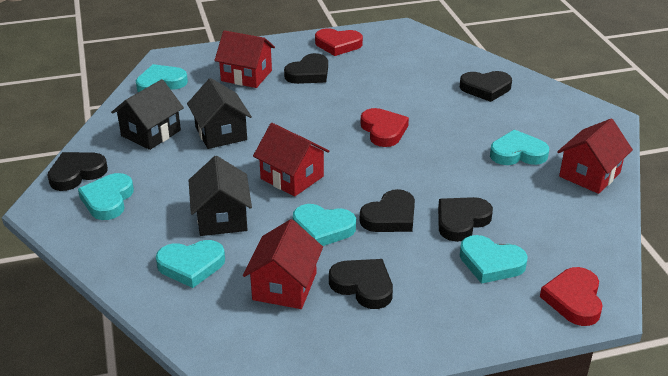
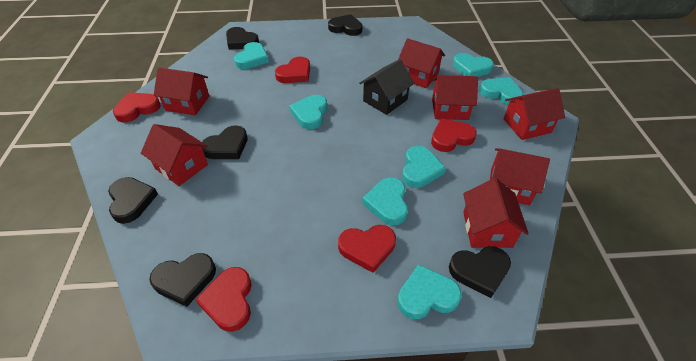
black house: 3 -> 1
red heart: 3 -> 5
red house: 4 -> 7
turquoise heart: 6 -> 7

